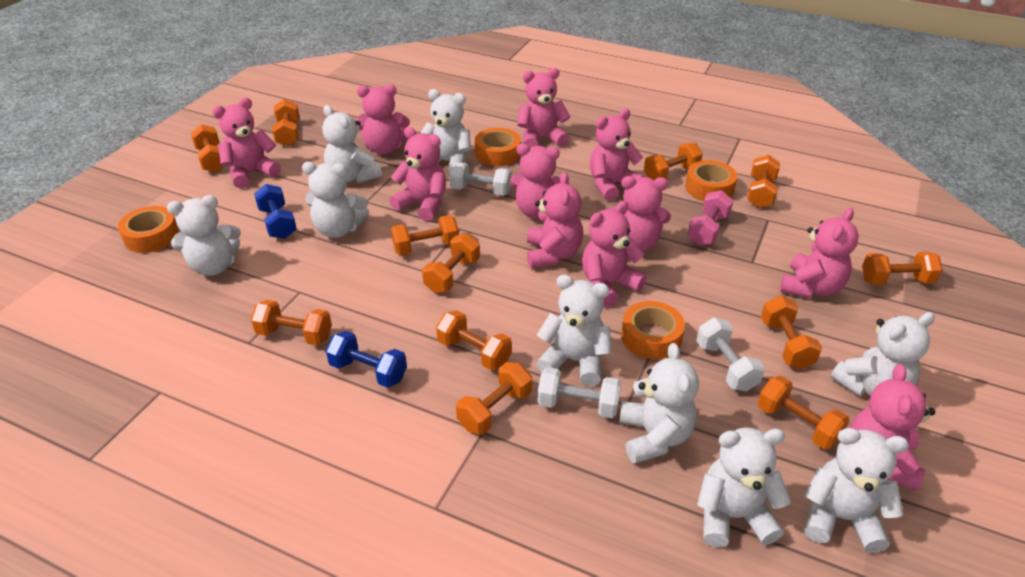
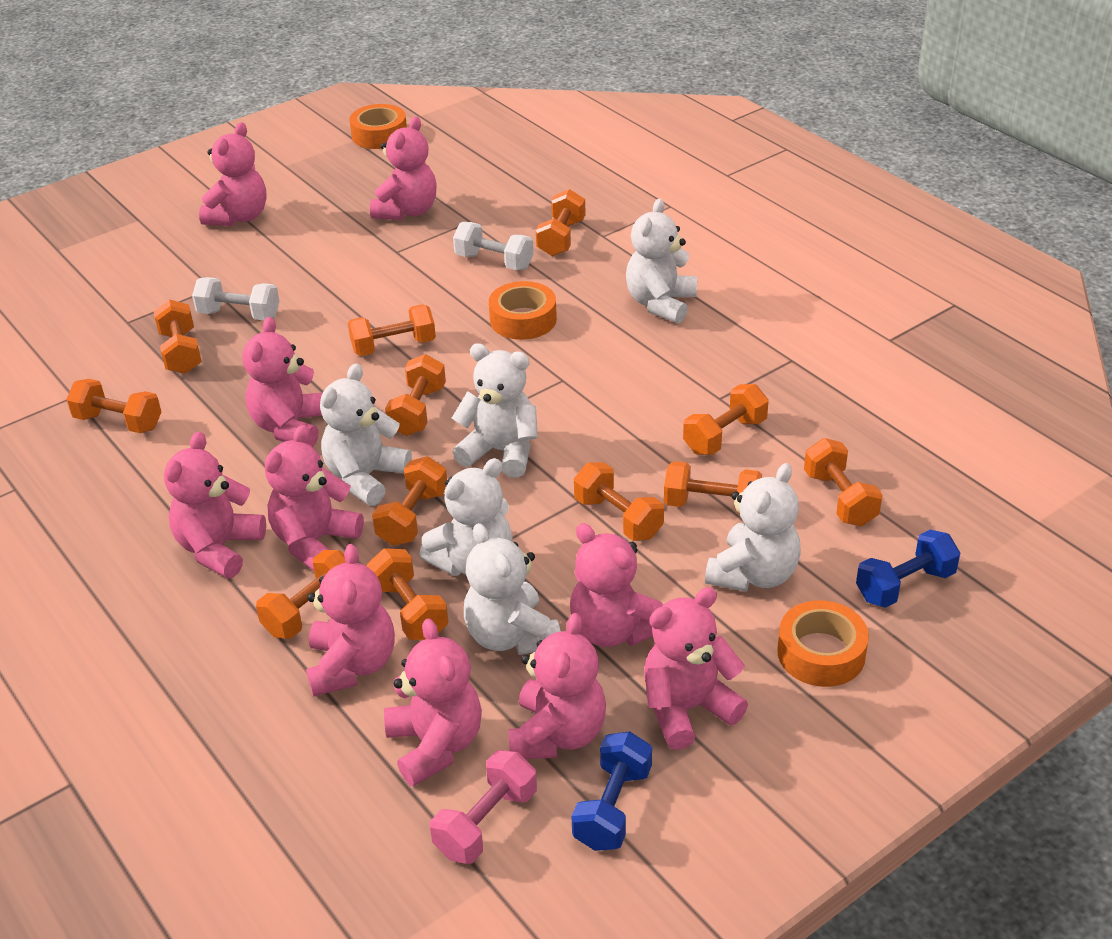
orange tape: 4 -> 3
pink teddy bear: 11 -> 10
white dumbbell: 3 -> 2
white teddy bear: 9 -> 6

